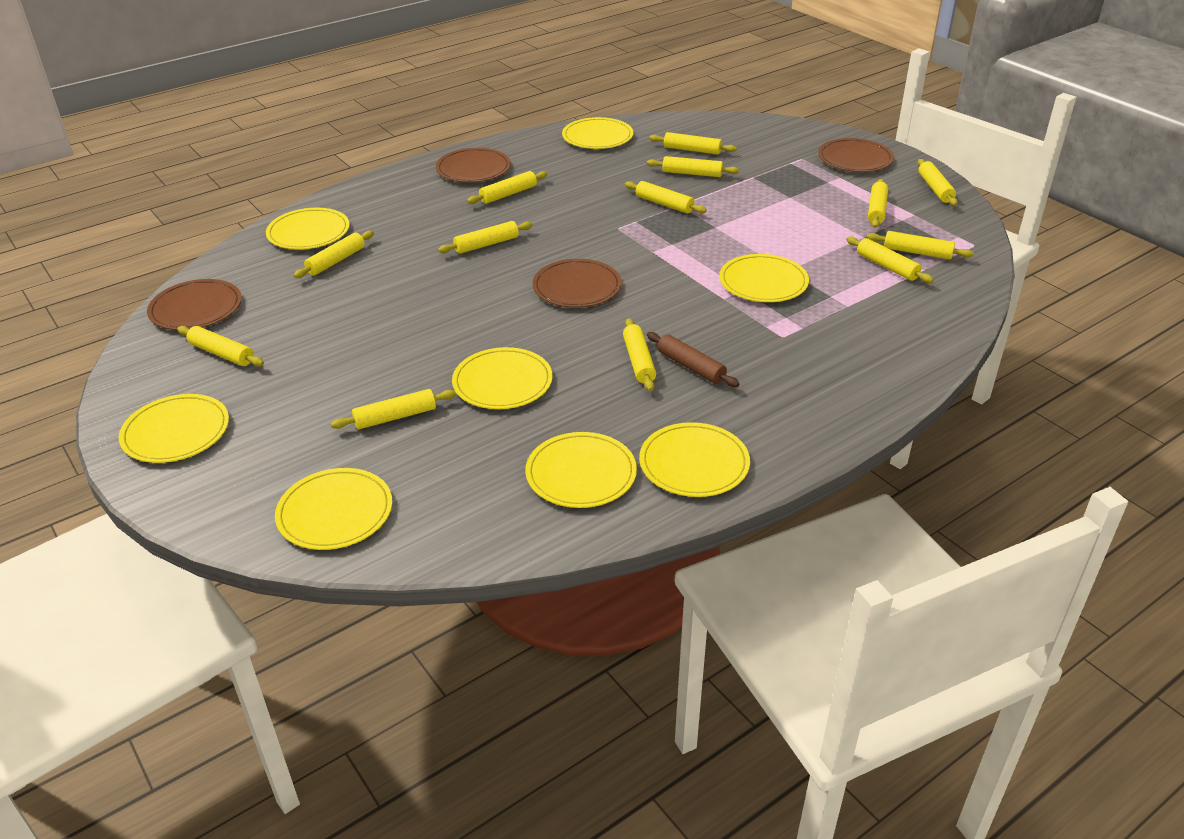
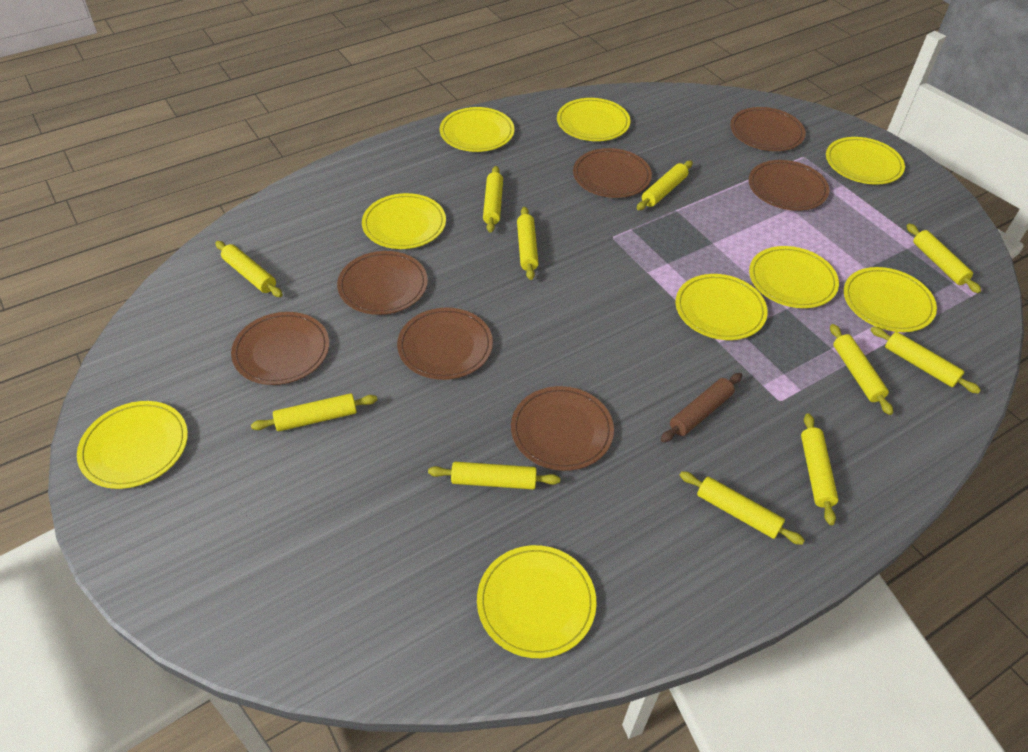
brown plate: 4 -> 7
yellow plate: 8 -> 9
yellow rolling pin: 13 -> 11

